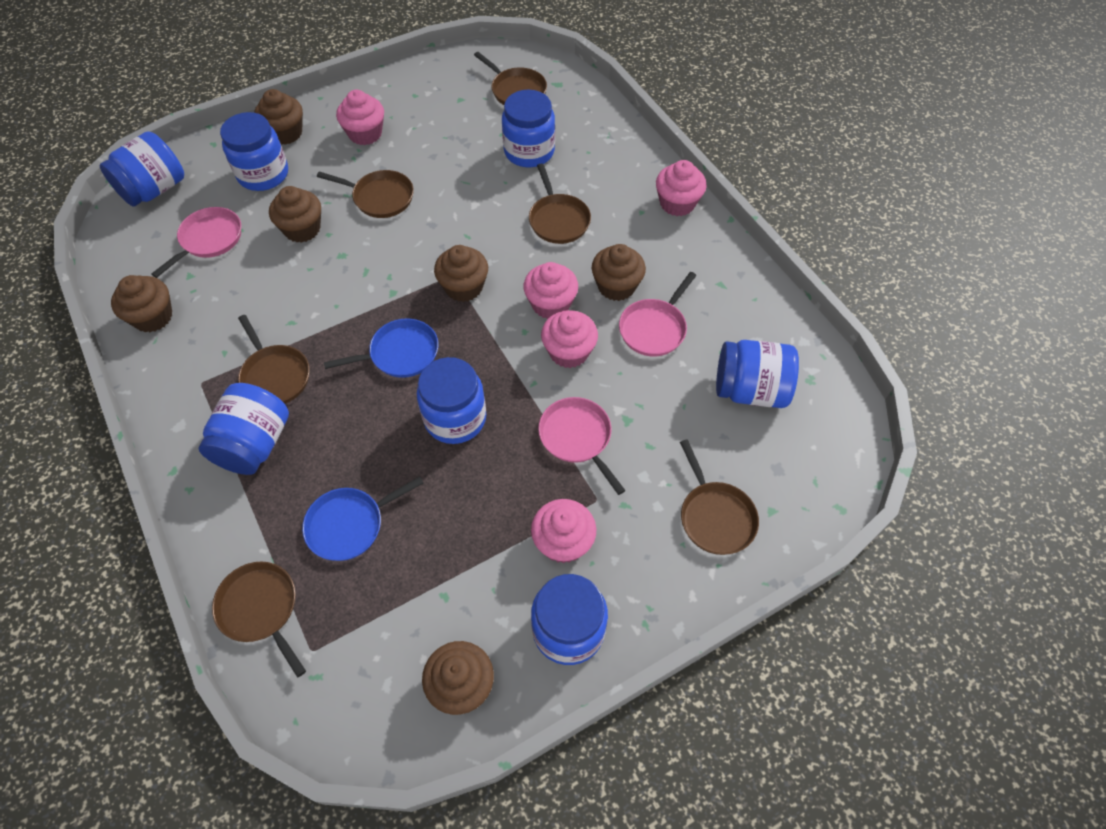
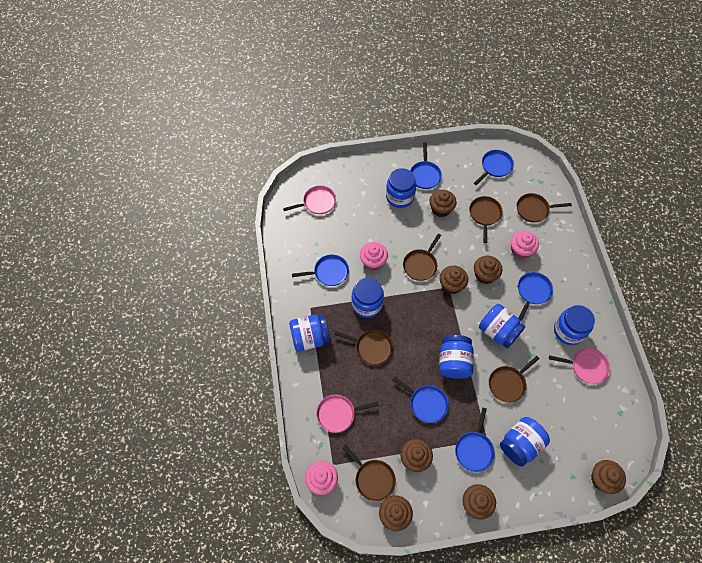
blue pan: 2 -> 6
brown cupcake: 6 -> 7
pink cupcake: 5 -> 3

